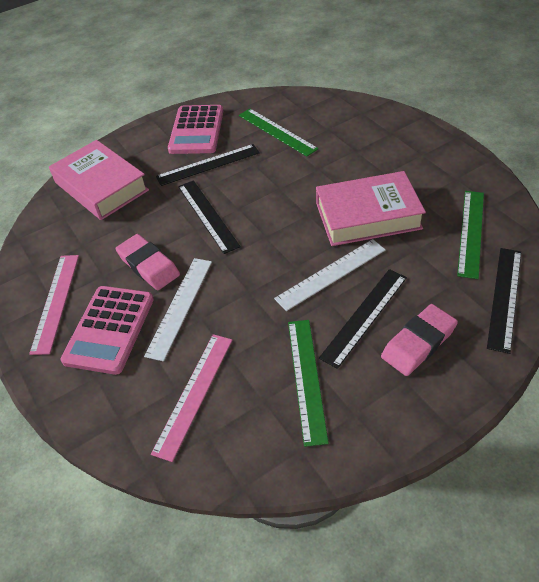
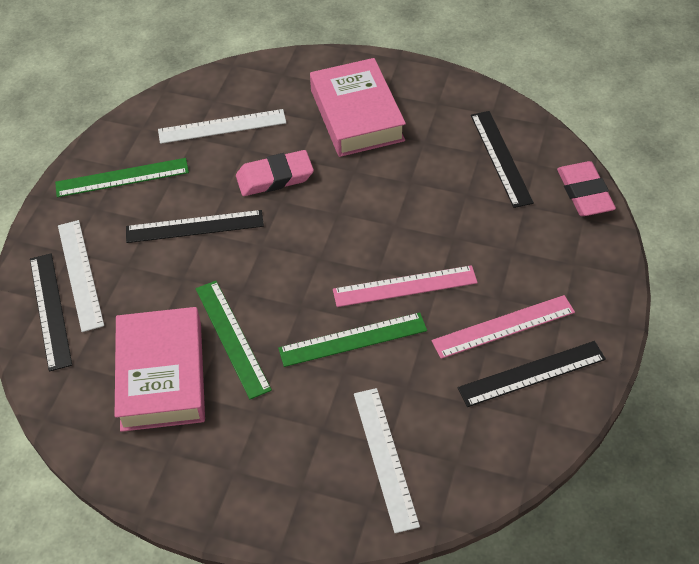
pink calculator: 2 -> 0
white ruler: 2 -> 3

